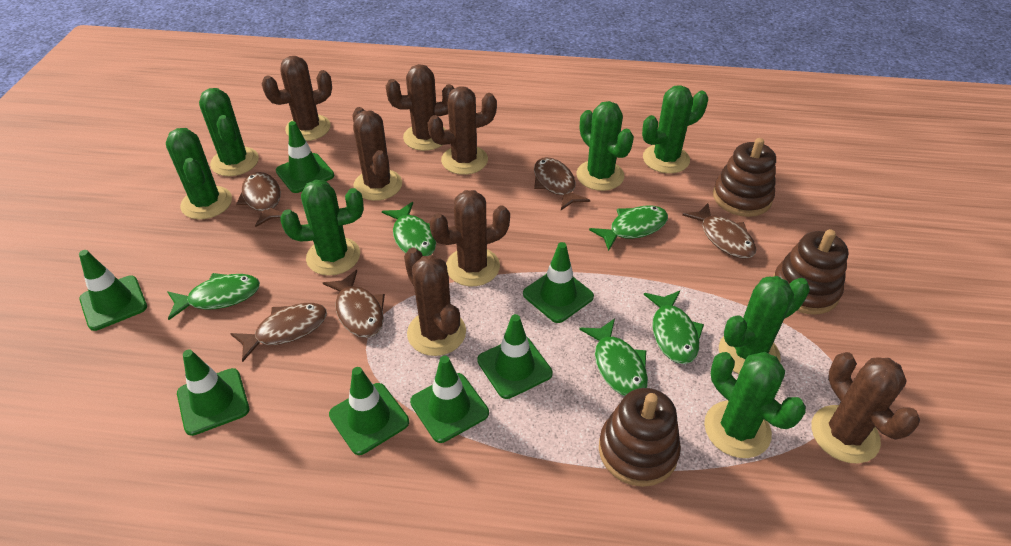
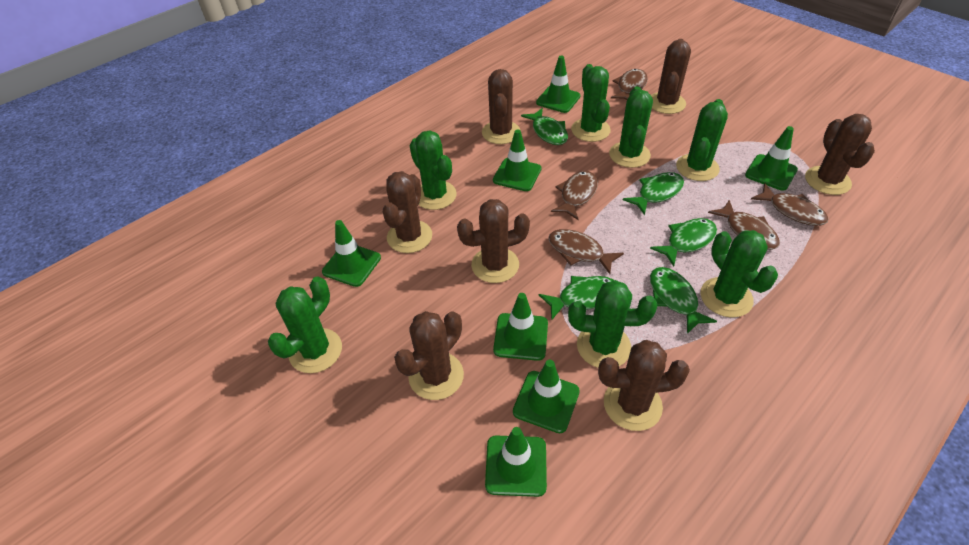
brown stacking toy: 3 -> 0

